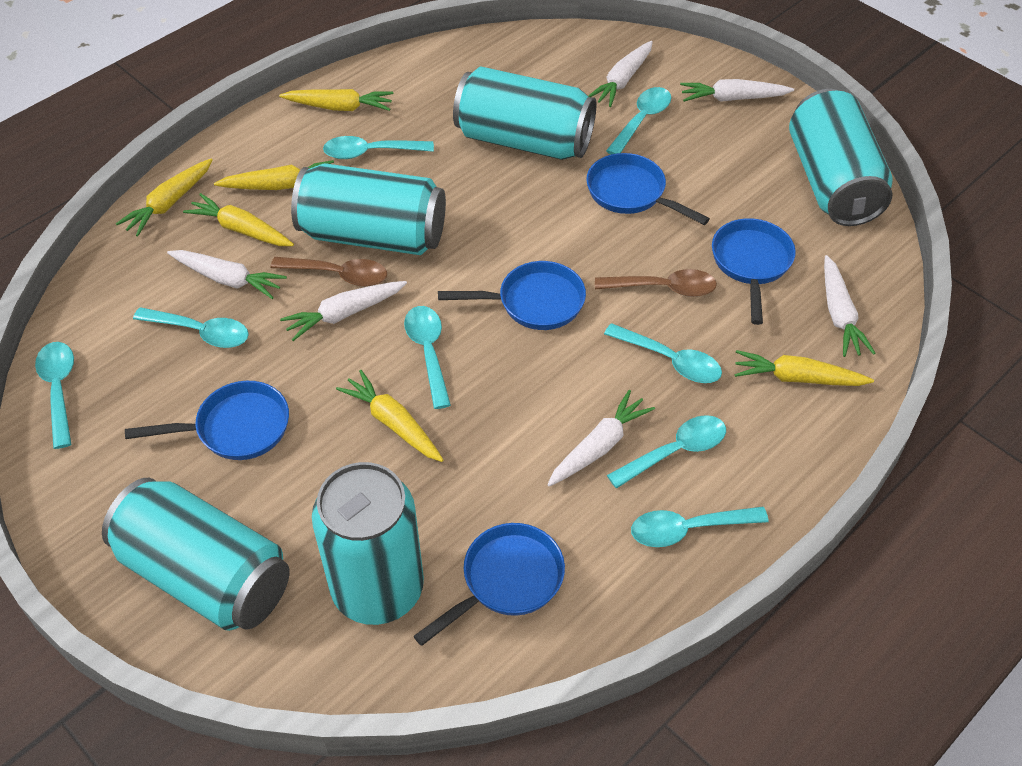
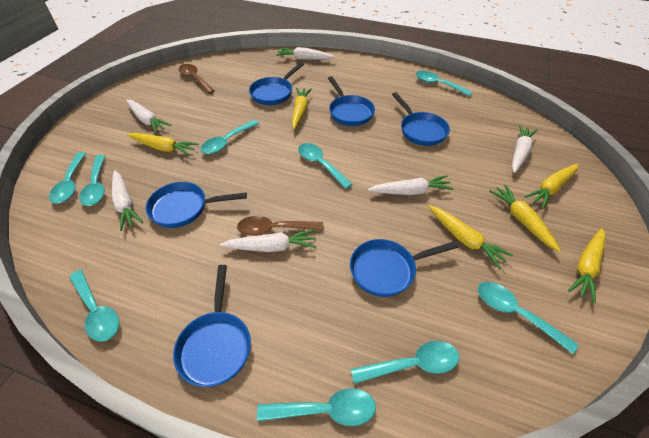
blue pan: 5 -> 6
turquoise can: 5 -> 0
turquoise spoon: 8 -> 9

